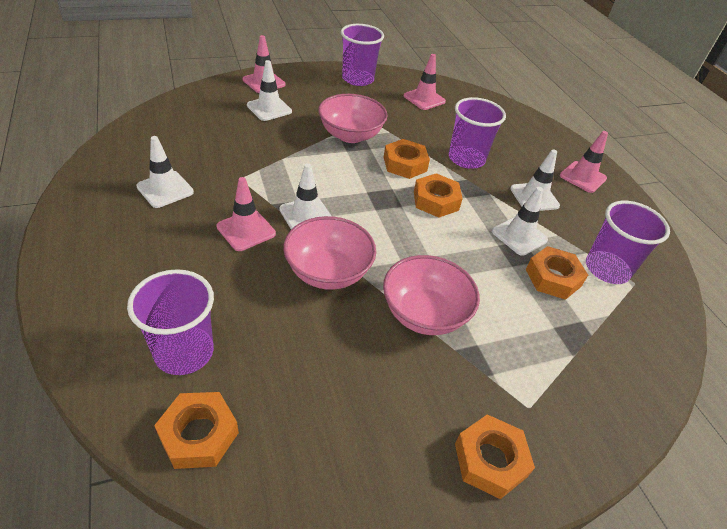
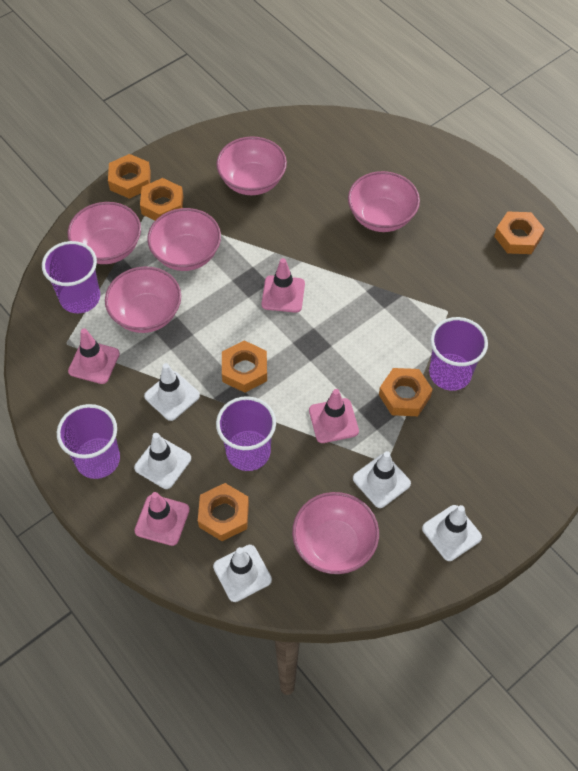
orange nut: 5 -> 6
pink bowl: 3 -> 6

